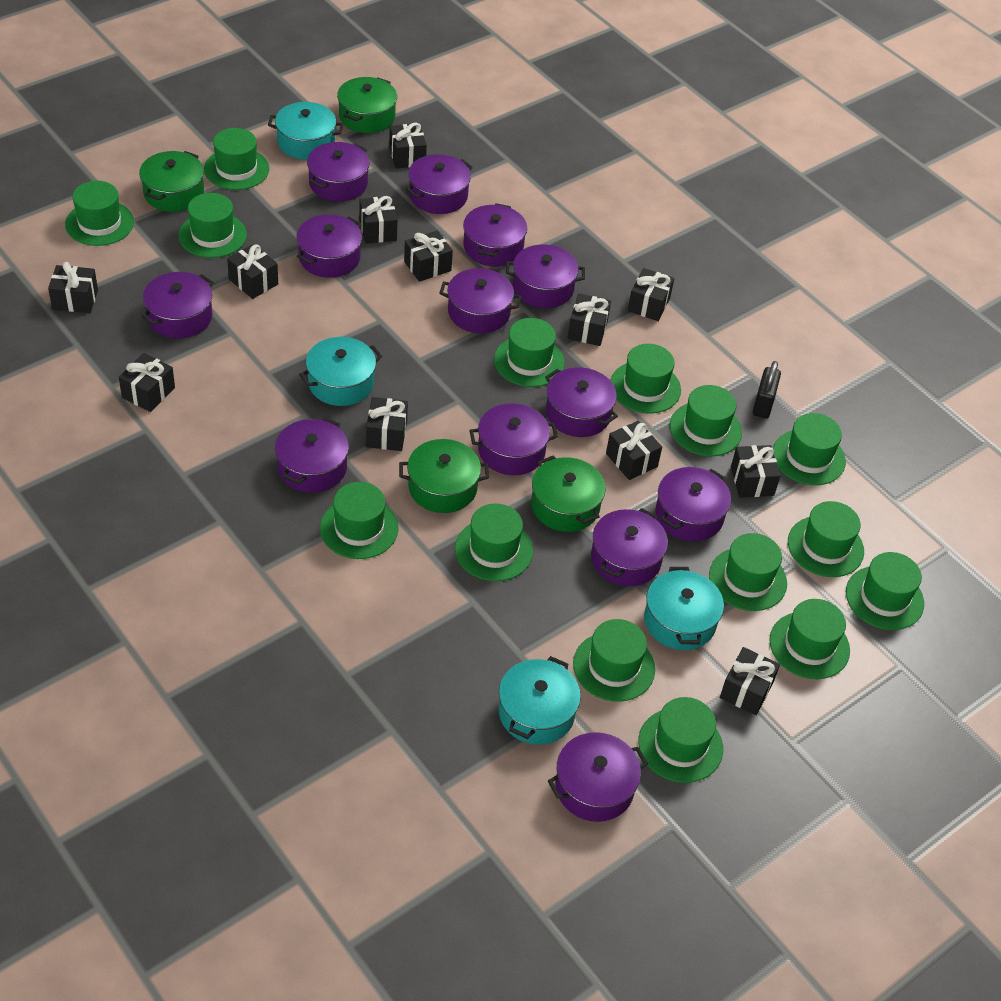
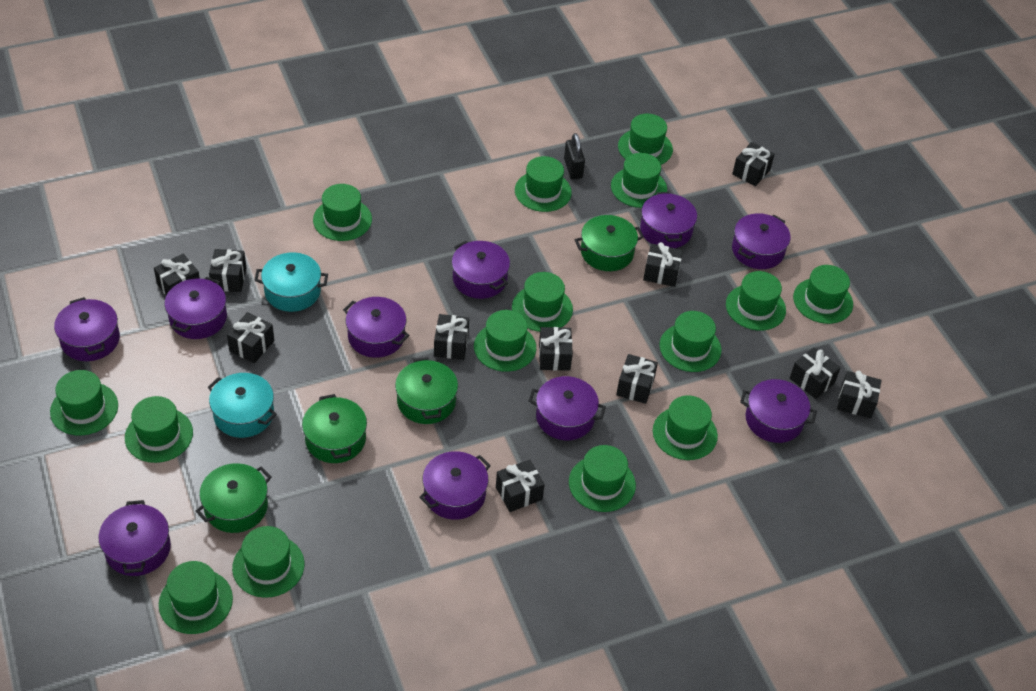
black gift: 12 -> 11
purple pot: 13 -> 10
turquoise pot: 4 -> 2

